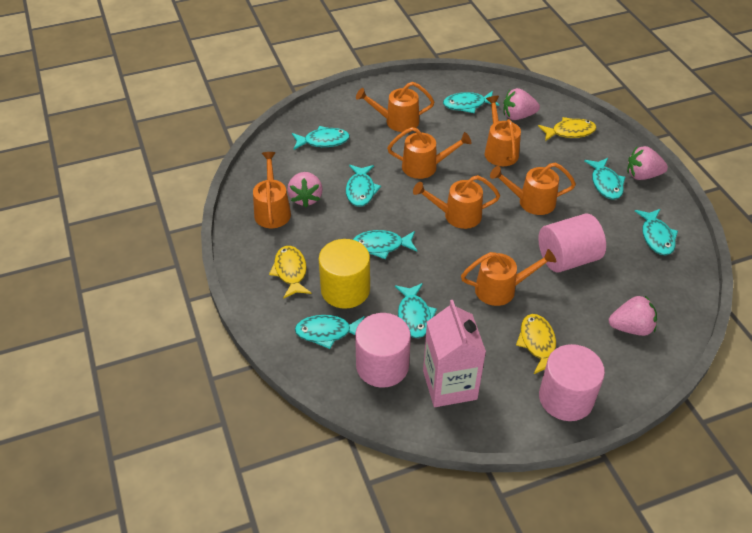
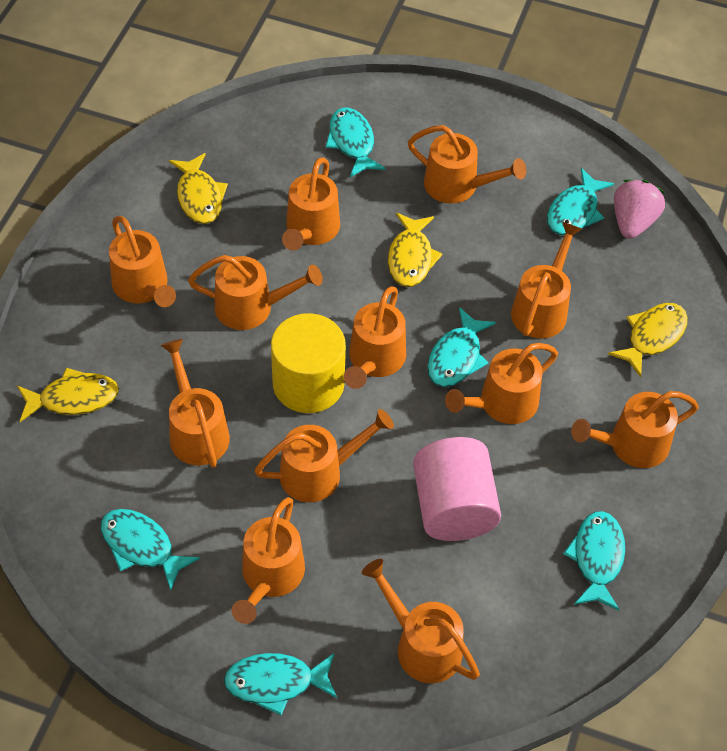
orange watering can: 7 -> 12
pink carton: 1 -> 0
pink cylinder: 3 -> 1
pink strawberry: 4 -> 1
turquoise fish: 8 -> 6
yellow fish: 3 -> 4

